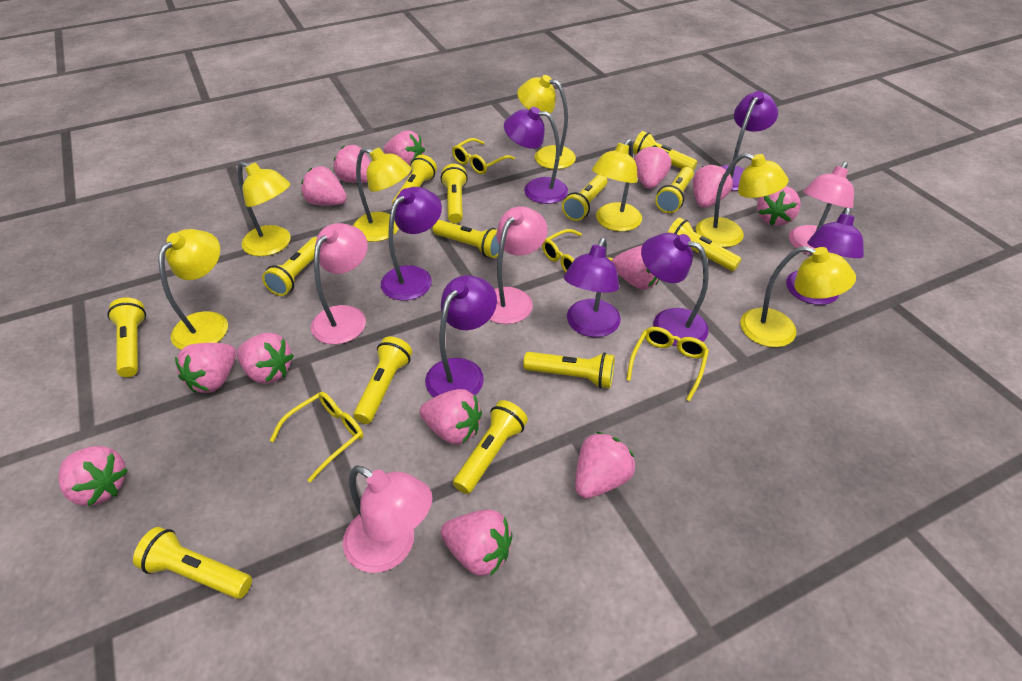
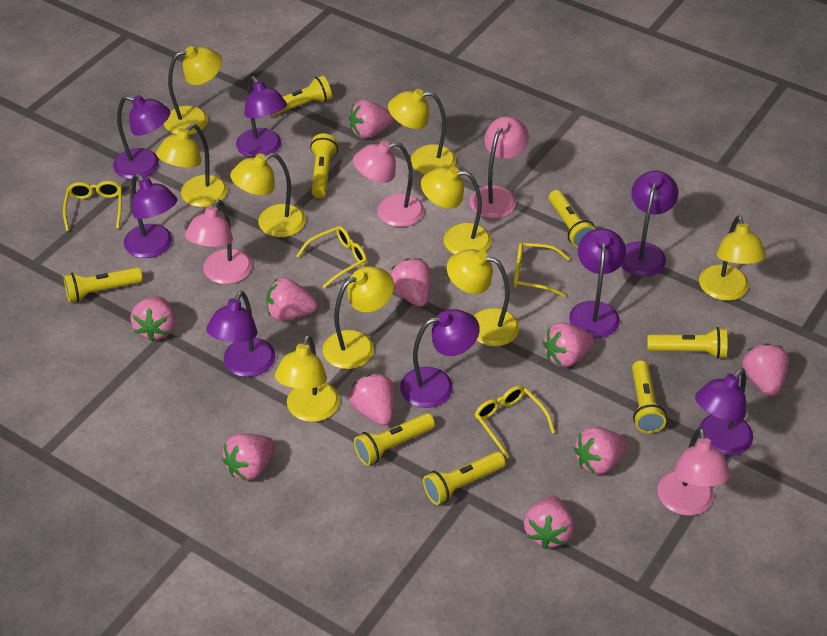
pink strawberry: 13 -> 10
purple lamp: 7 -> 8
yellow flashlight: 13 -> 8
yellow lamp: 7 -> 9

